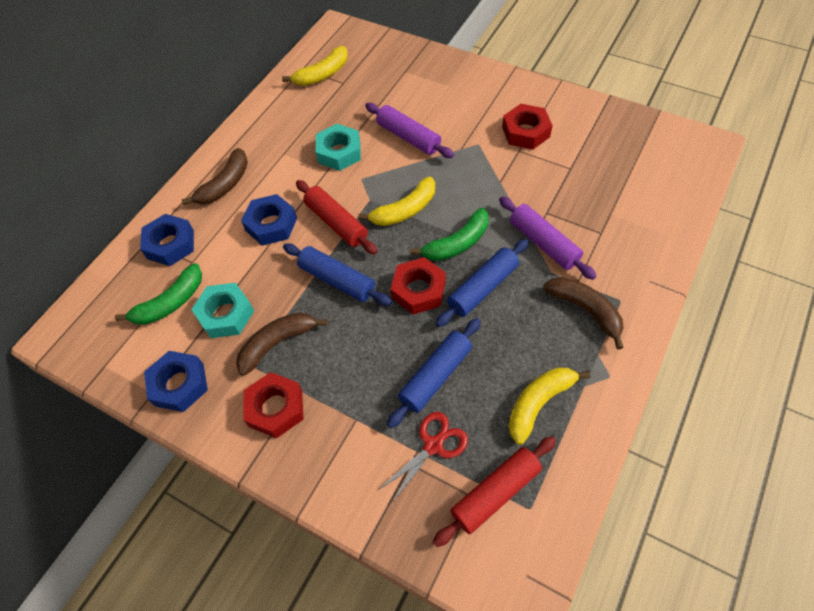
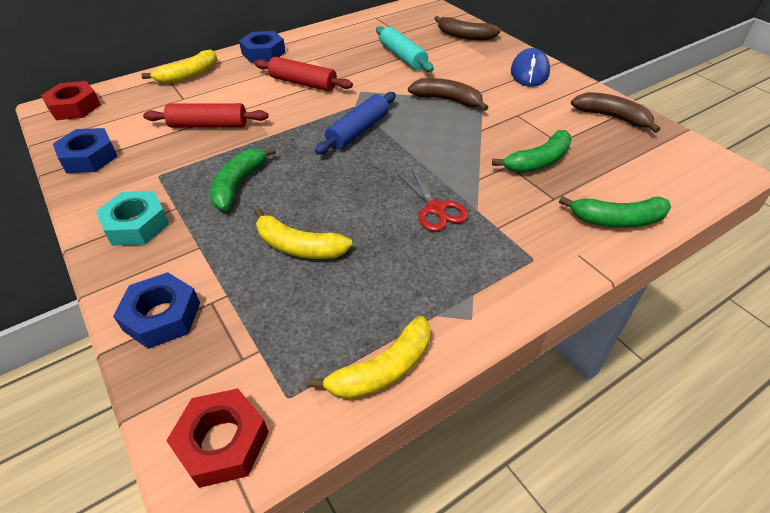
blue mouse: 0 -> 1
blue rolling pin: 3 -> 1
green banana: 2 -> 3
purple rolling pin: 2 -> 0
red nut: 3 -> 2
turquoise nut: 2 -> 1
turquoise rolling pin: 0 -> 1

